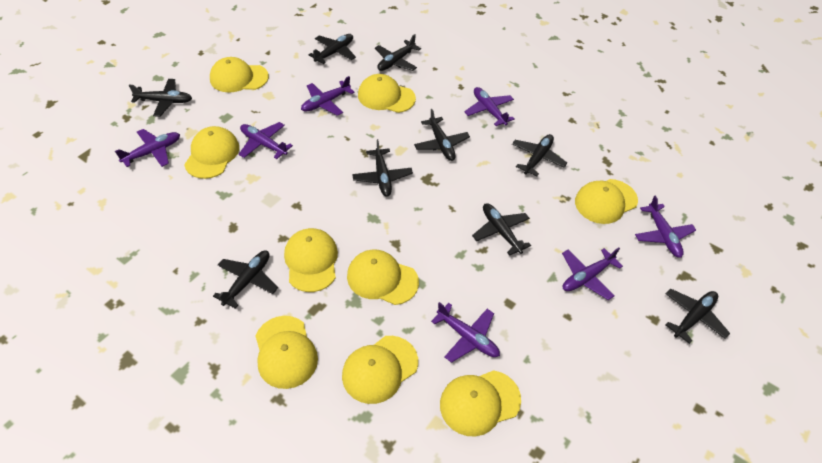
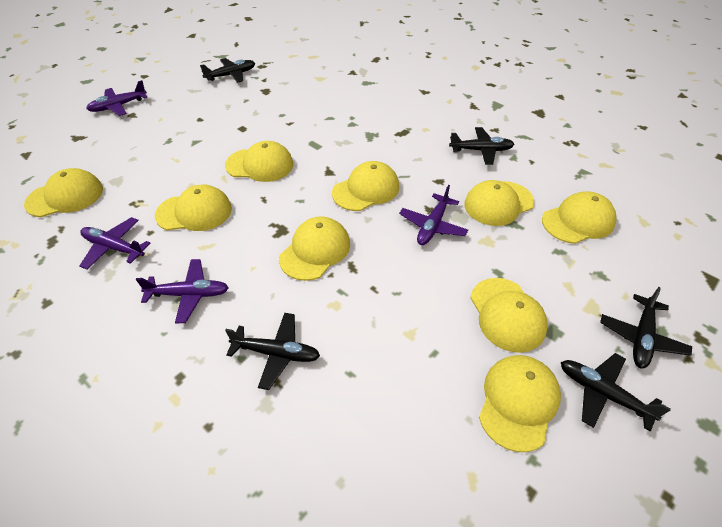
black plane: 9 -> 5
purple plane: 7 -> 4

